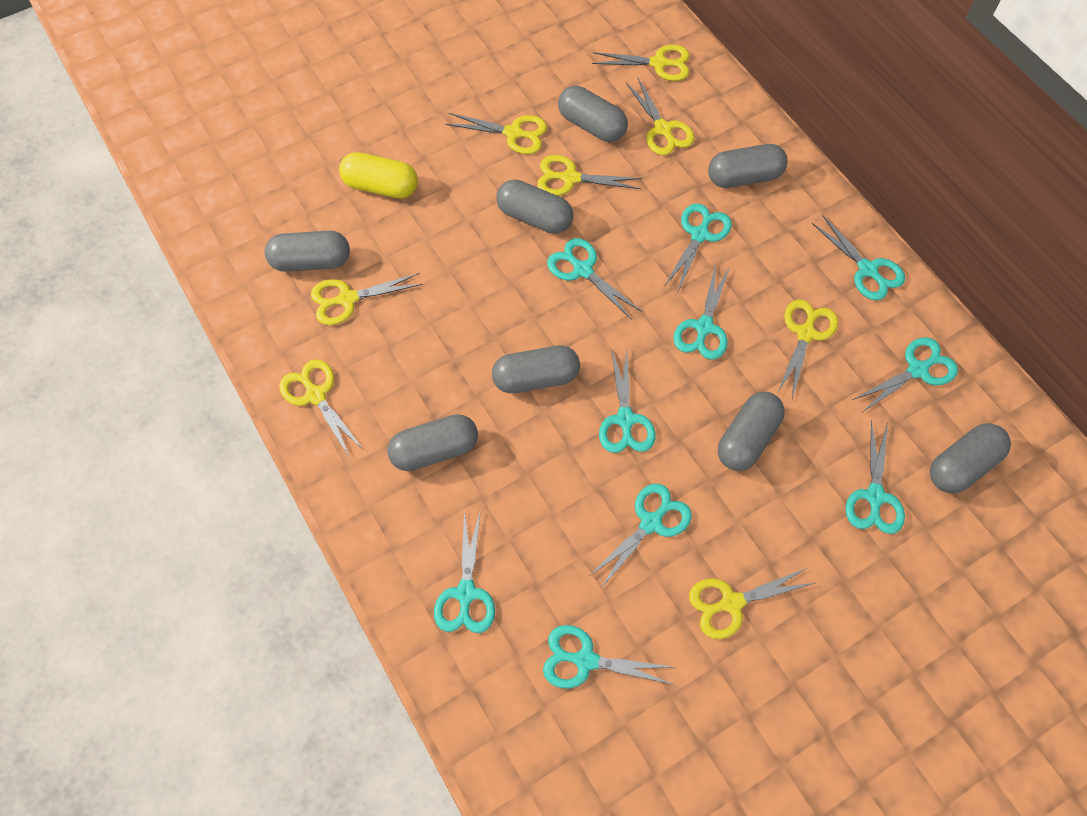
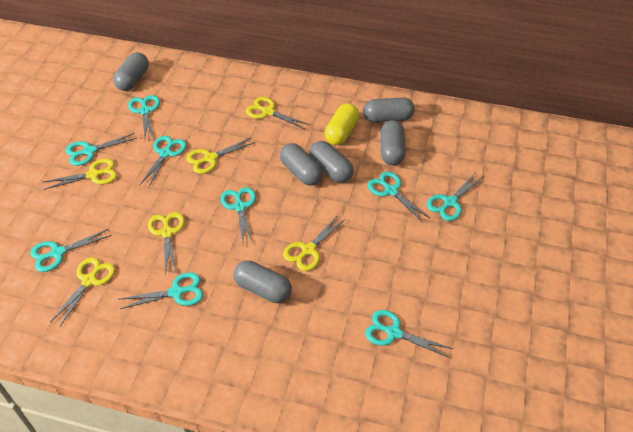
grey capsule: 8 -> 6
turquoise scissors: 10 -> 9
yellow scissors: 8 -> 6

